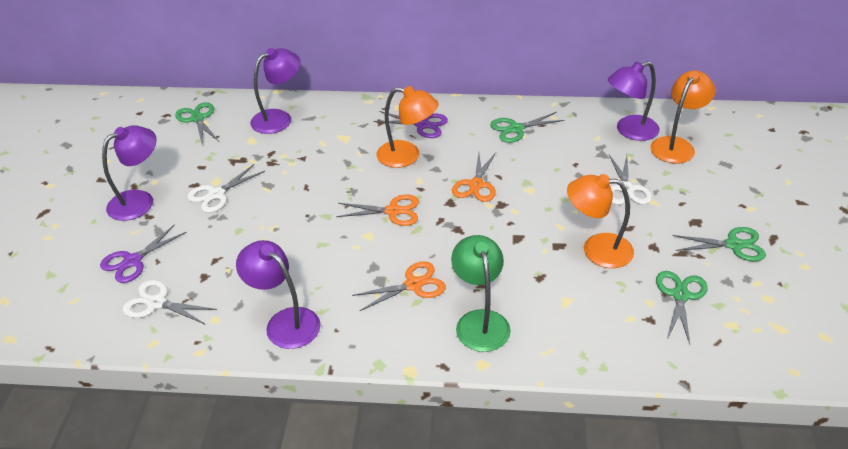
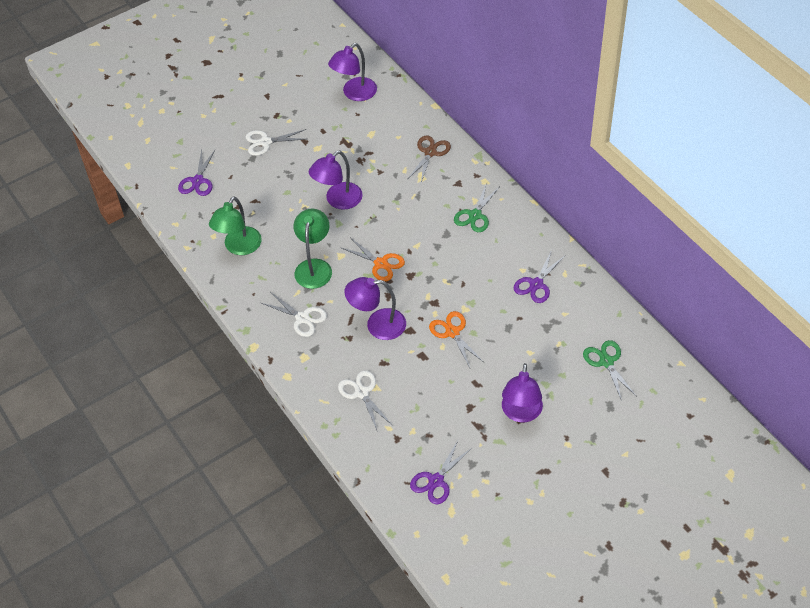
brown scissors: 0 -> 1
green lamp: 1 -> 2
green scissors: 4 -> 2
orange lamp: 3 -> 0
orange scissors: 3 -> 2
purple scissors: 2 -> 3

